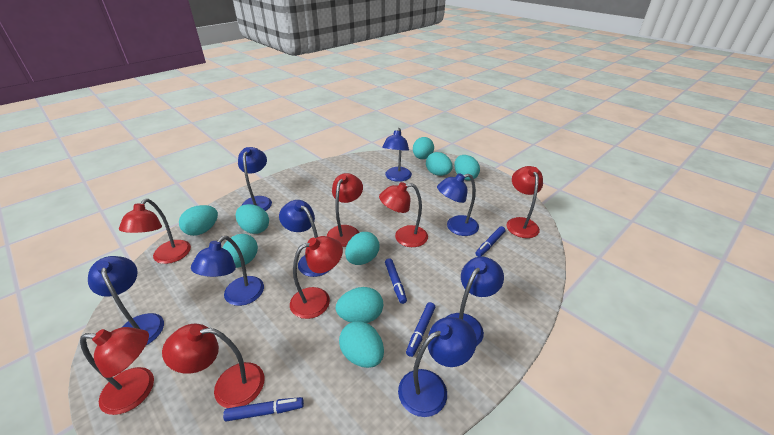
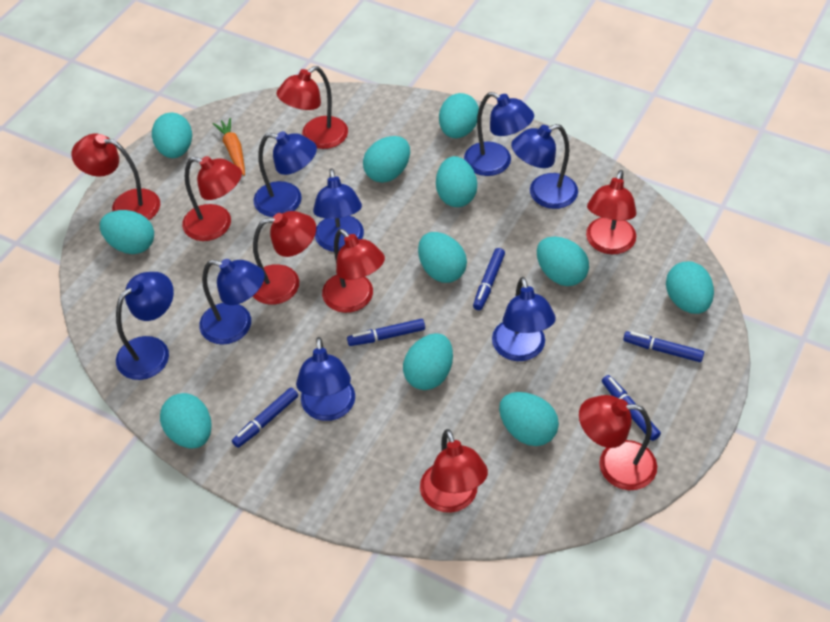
blue marker: 4 -> 5
orange carrot: 0 -> 1
red lamp: 7 -> 8
turquoise egg: 9 -> 11

